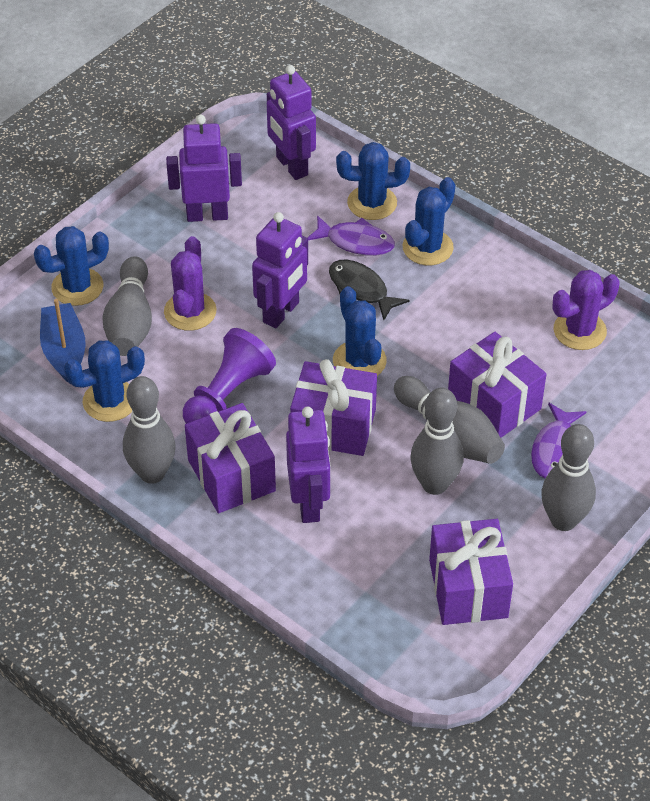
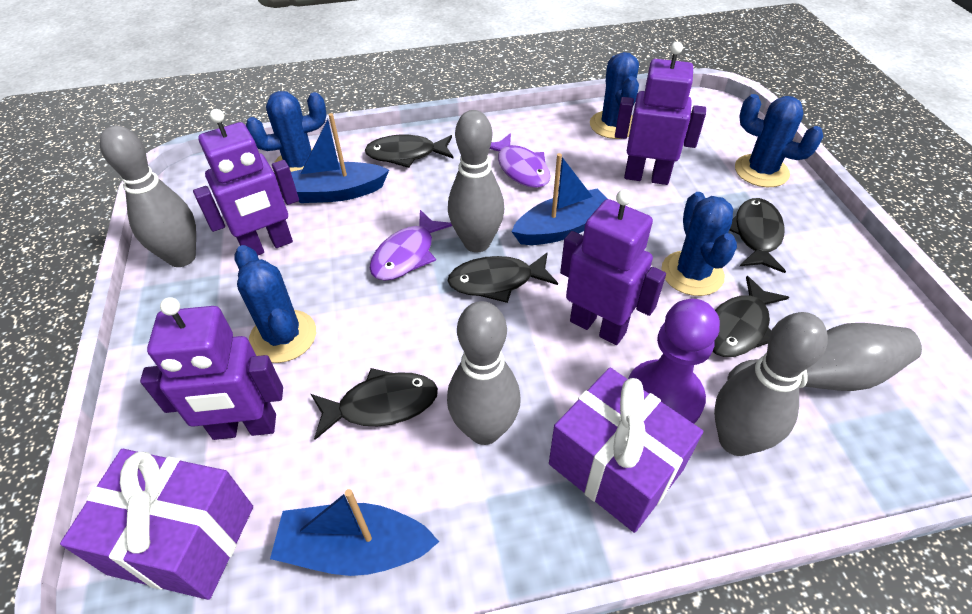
black fish: 1 -> 5
blue boat: 1 -> 3
purple cactus: 2 -> 0
purple gift: 4 -> 2

